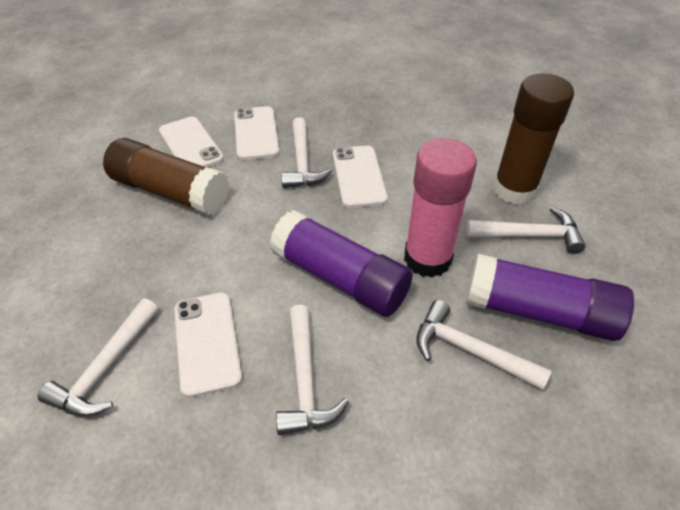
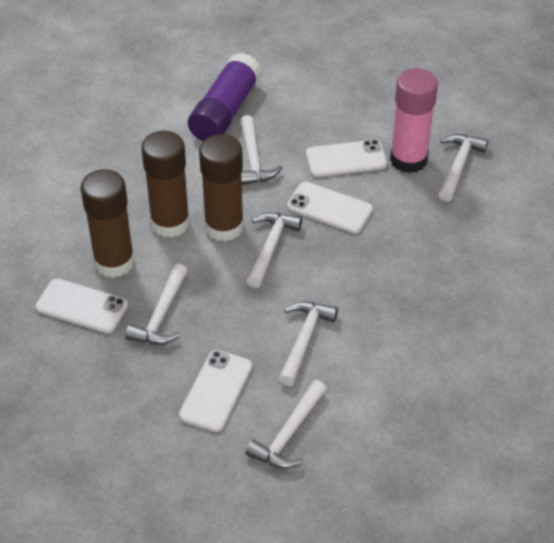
brown glue stick: 2 -> 3
purple glue stick: 2 -> 1
white hammer: 5 -> 6

